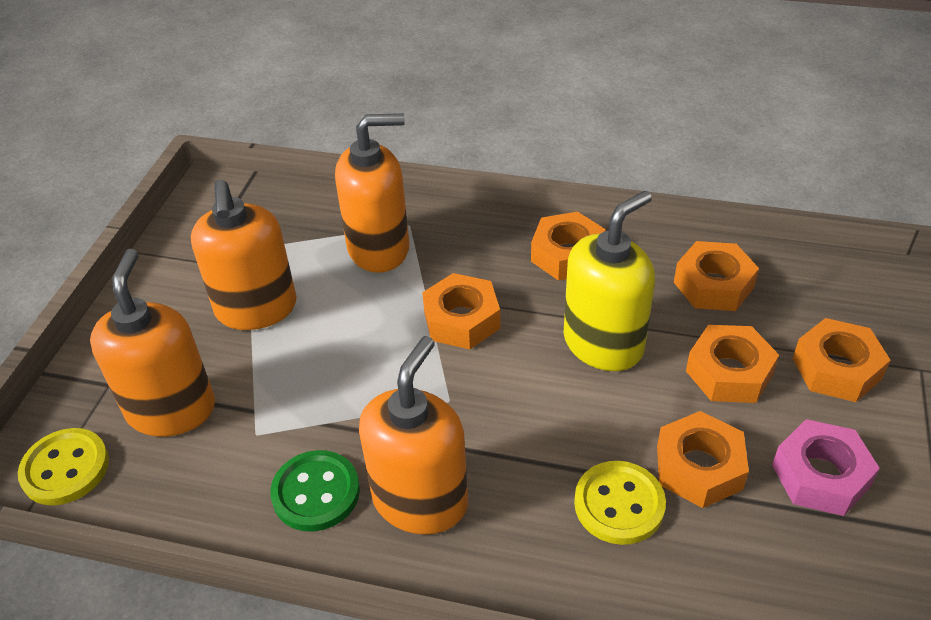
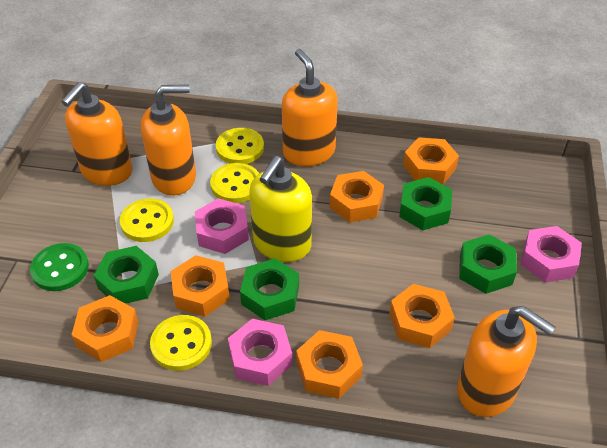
green nut: 0 -> 4
pink nut: 1 -> 3
yellow button: 2 -> 4

